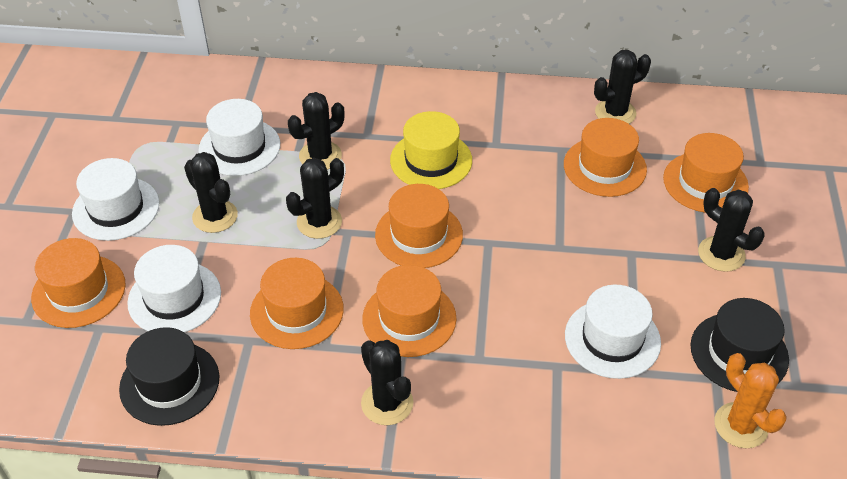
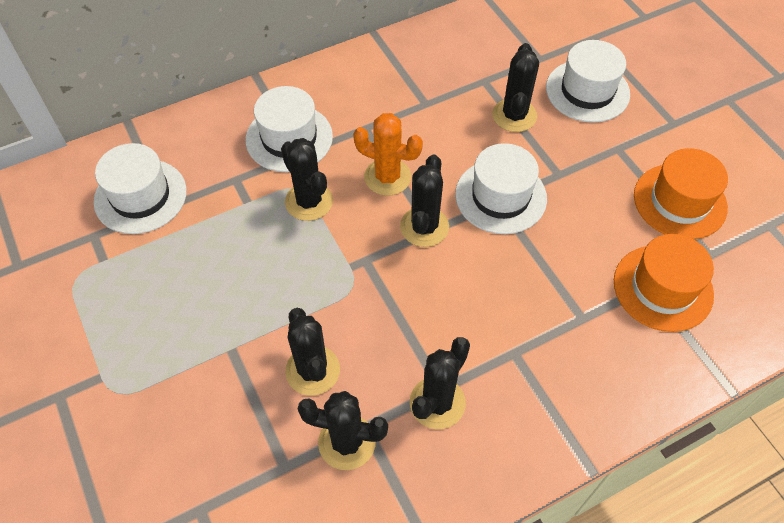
black hat: 2 -> 0
orange hat: 6 -> 2
yellow hat: 1 -> 0

